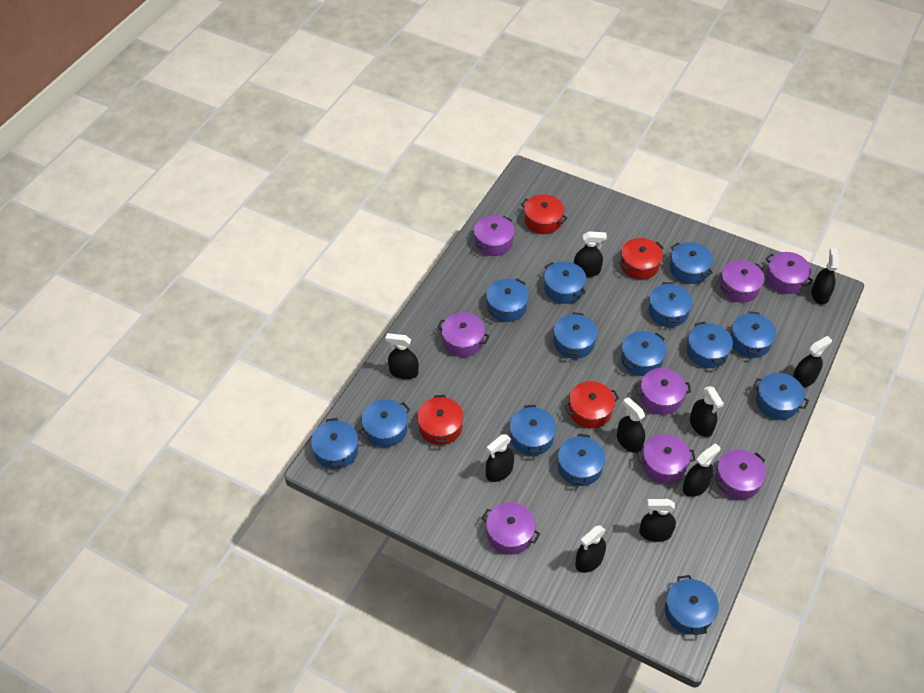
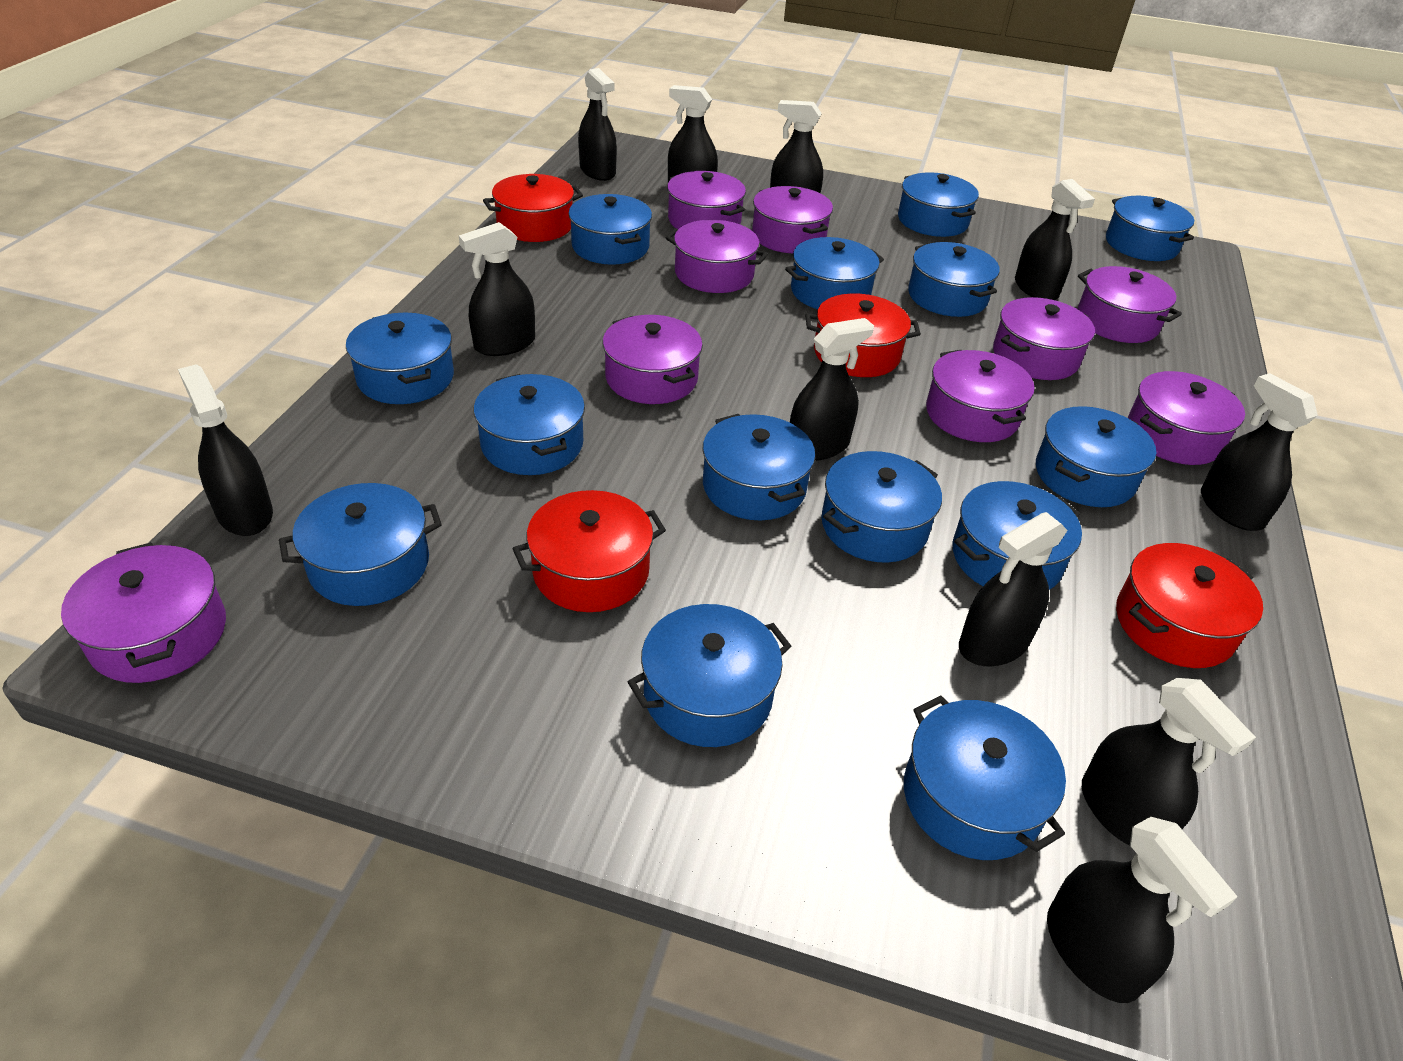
black spray bottle: 10 -> 11
purple pot: 8 -> 9

